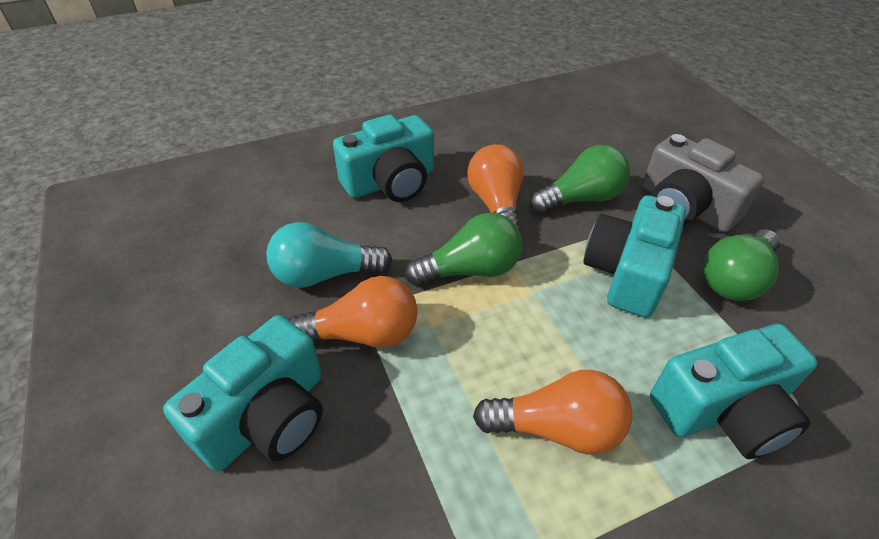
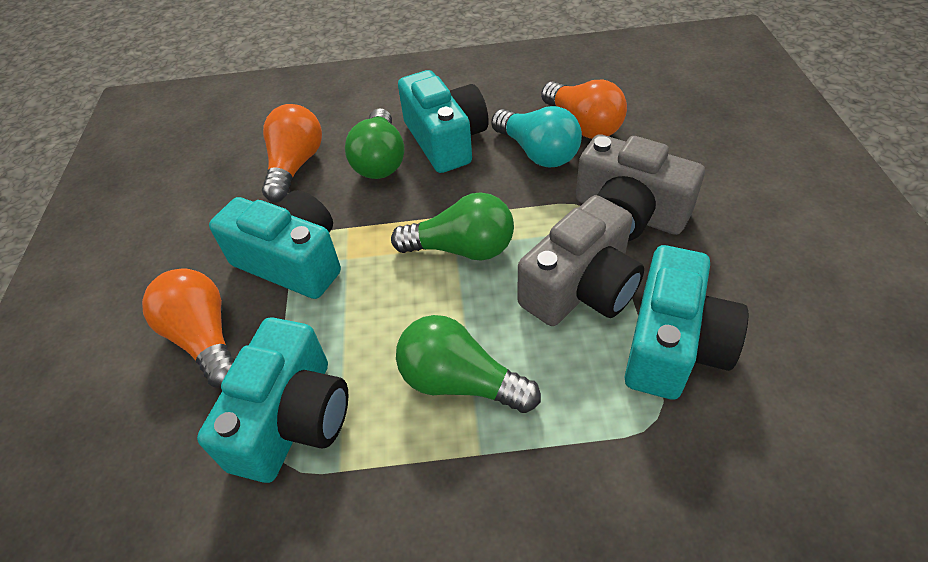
grey camera: 1 -> 2

